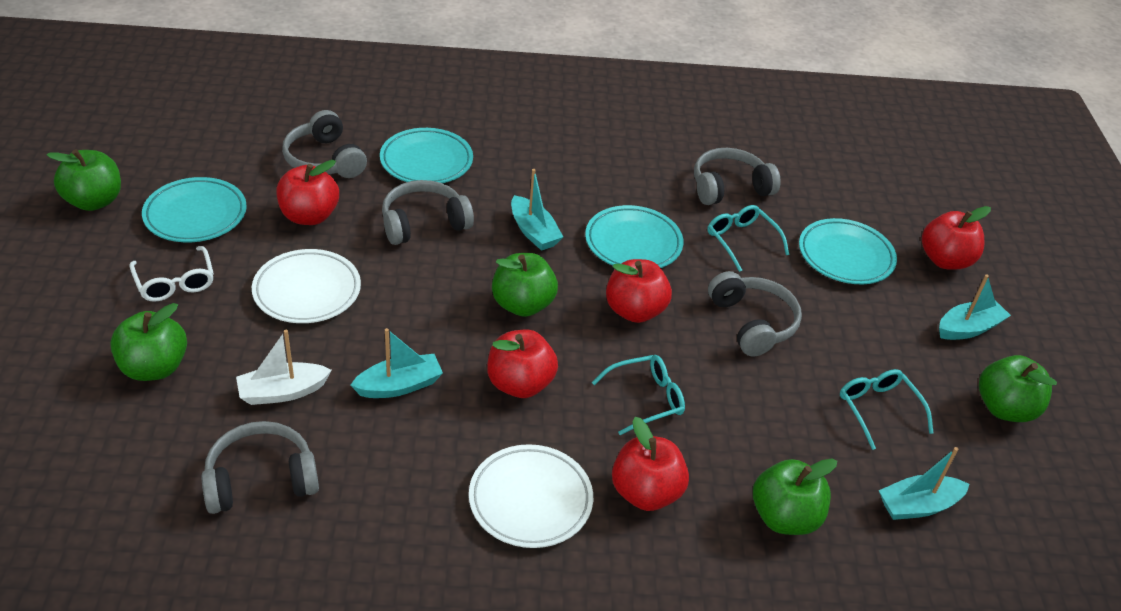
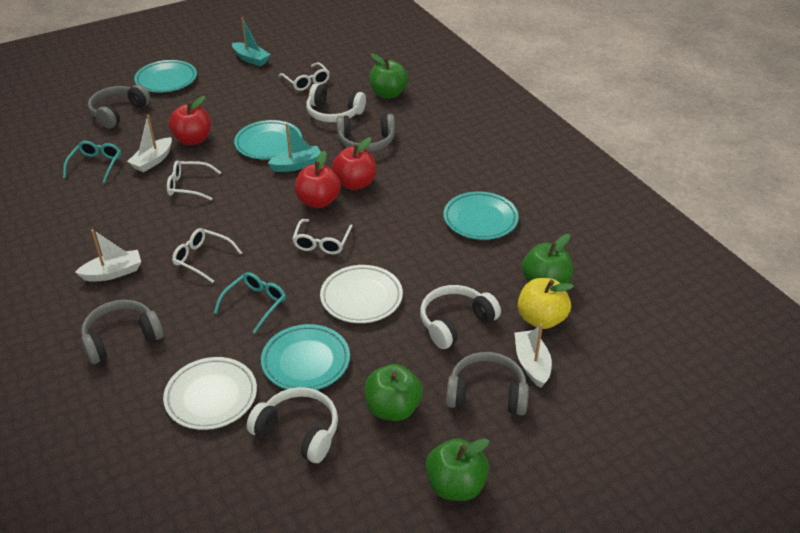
green apple: 5 -> 4
grey headphones: 5 -> 4
red apple: 5 -> 3
turquoise boat: 4 -> 2
turquoise glasses: 3 -> 2
white boat: 1 -> 3
white glasses: 1 -> 4
white headphones: 0 -> 3
yellow apple: 0 -> 1

